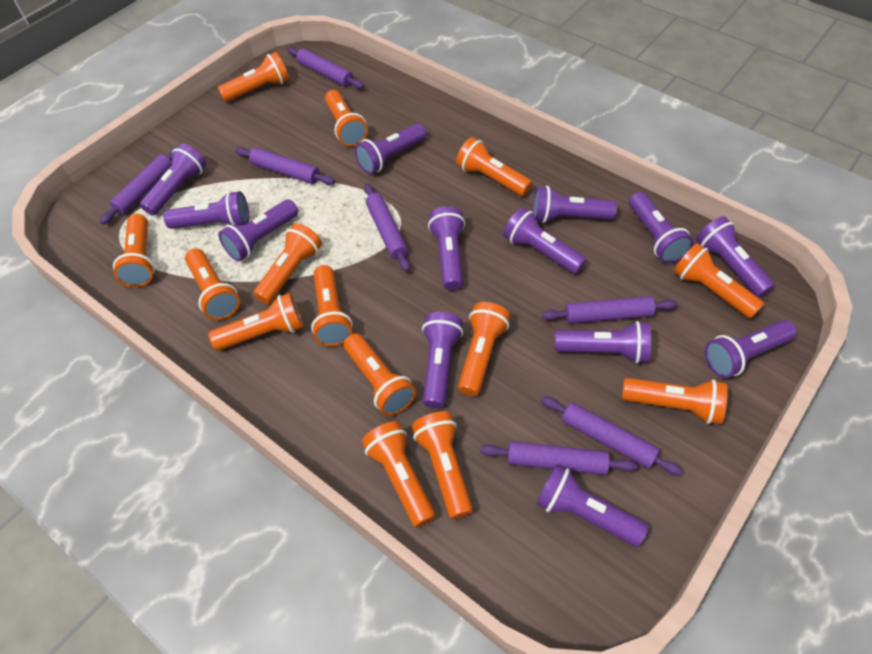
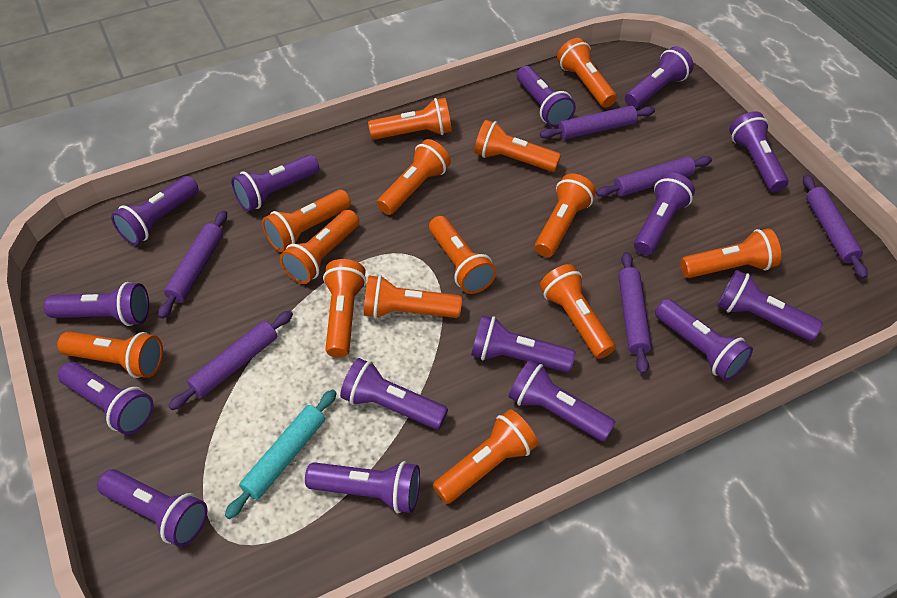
purple flashlight: 13 -> 15
purple rolling pin: 7 -> 6
turquoise rolling pin: 0 -> 1

